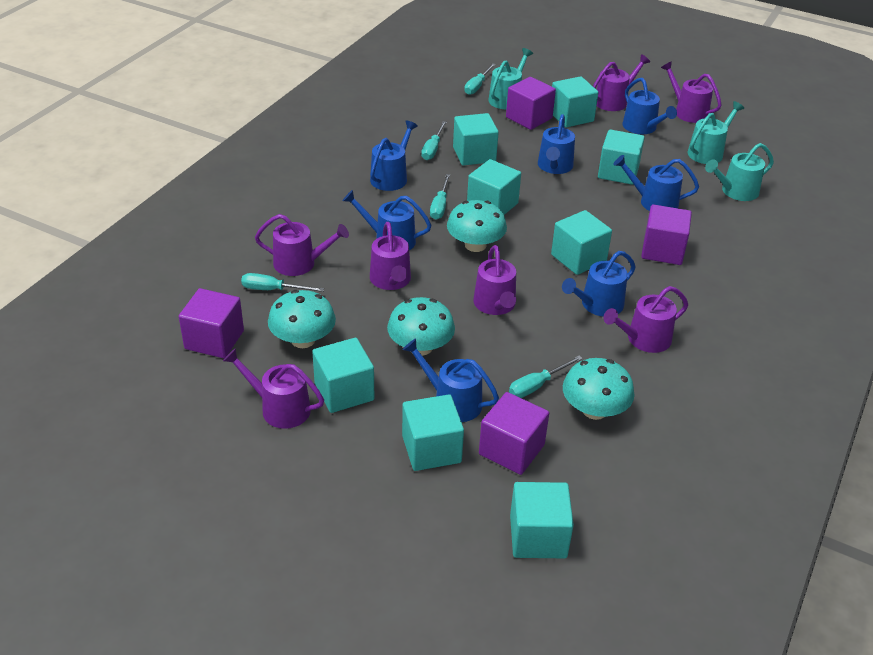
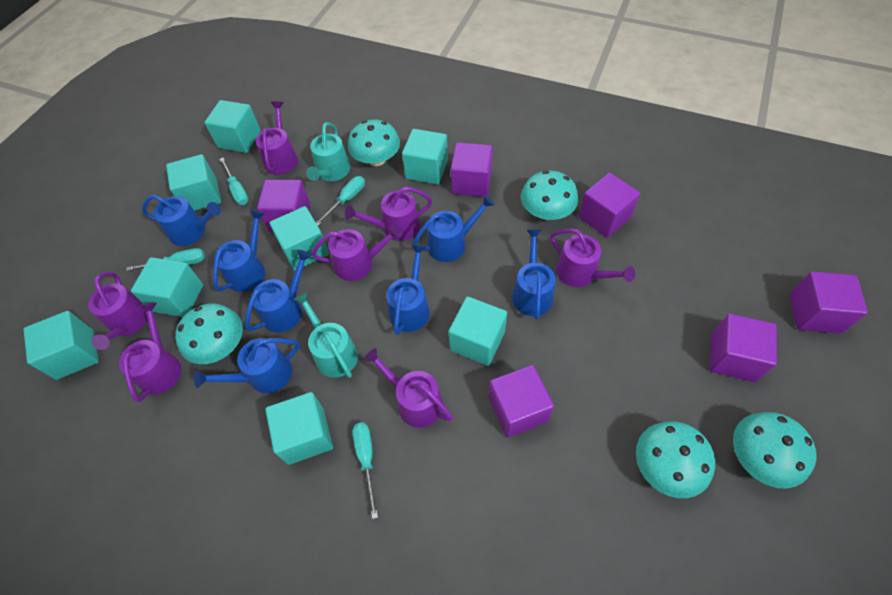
purple cube: 4 -> 6
turquoise mushroom: 4 -> 5
turquoise screwdriver: 5 -> 4
turquoise watering can: 3 -> 2

